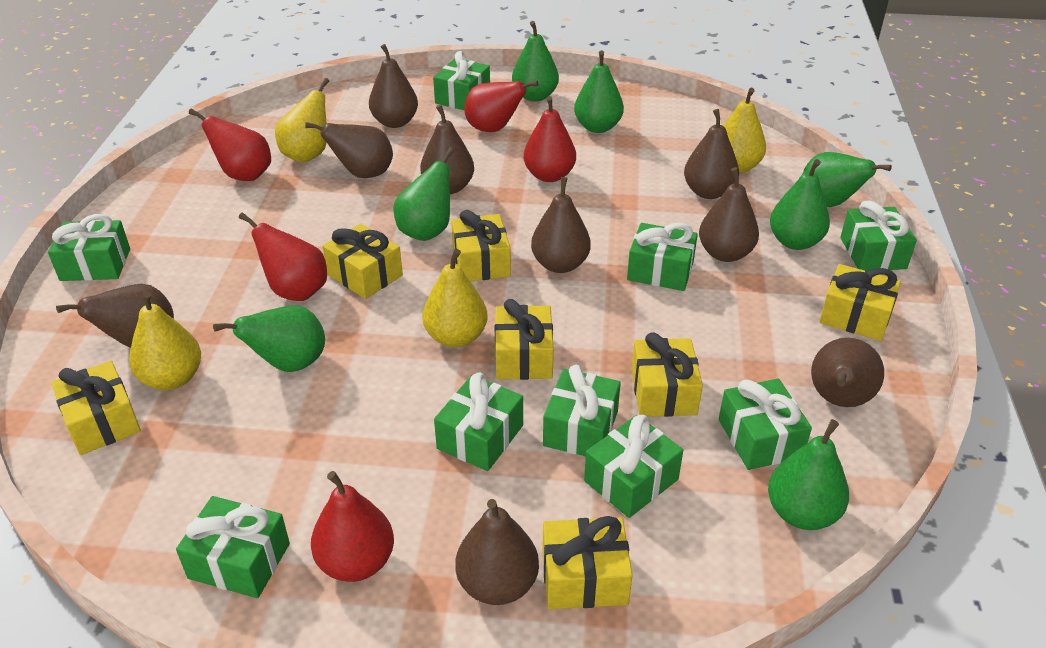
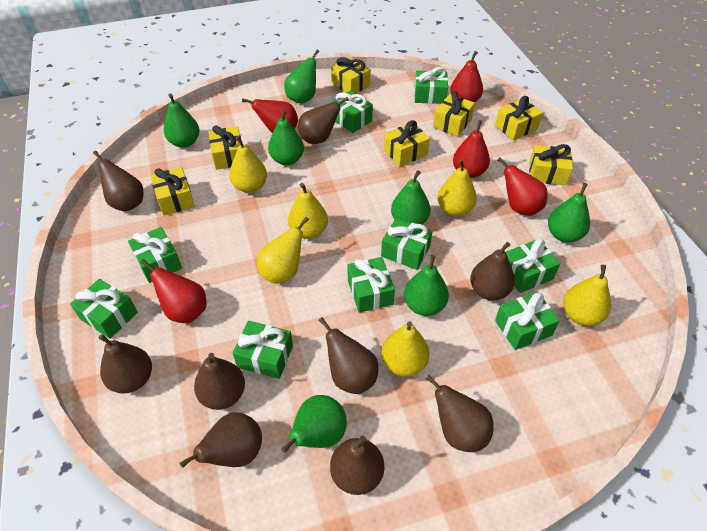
yellow pear: 4 -> 6

